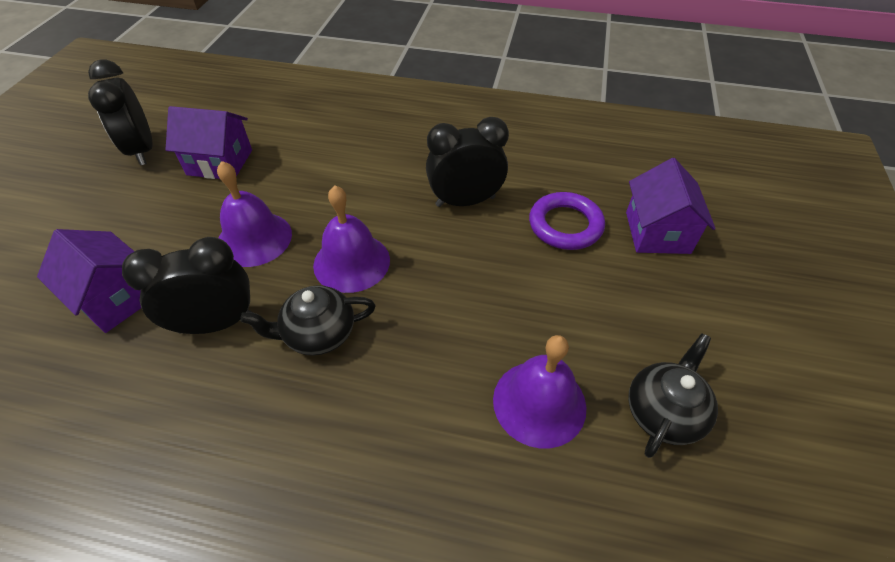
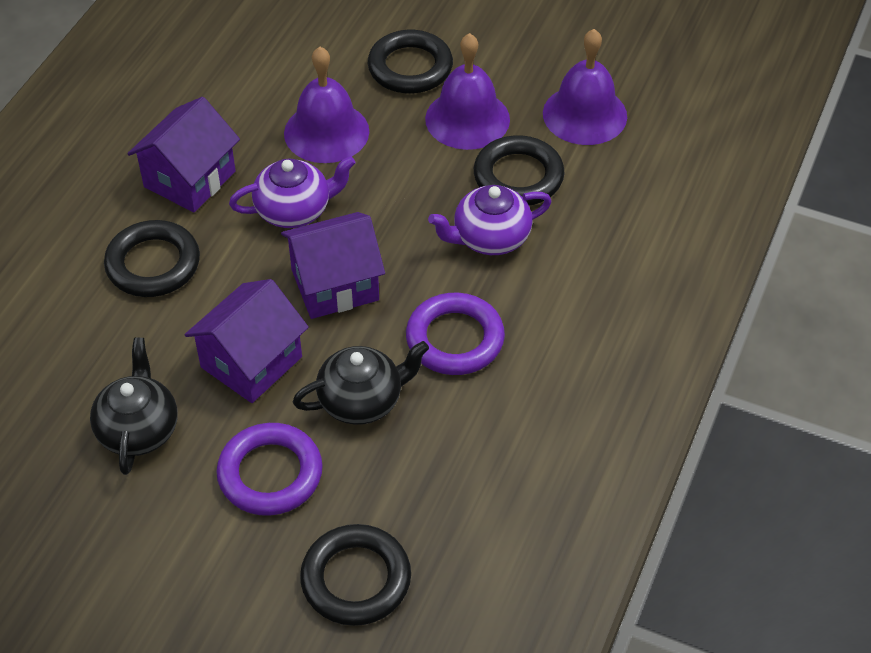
black clock: 3 -> 0
black ring: 0 -> 4
purple ring: 1 -> 2
purple teapot: 0 -> 2

